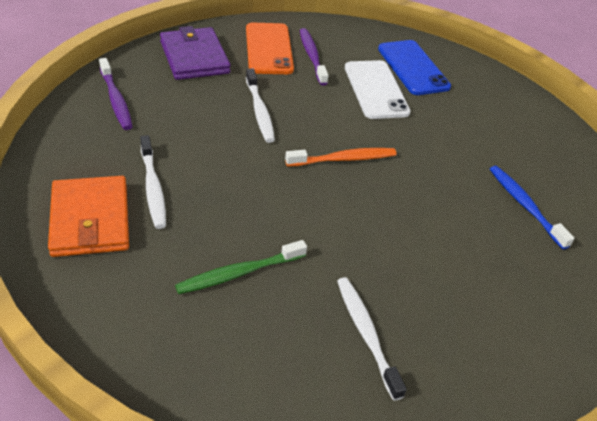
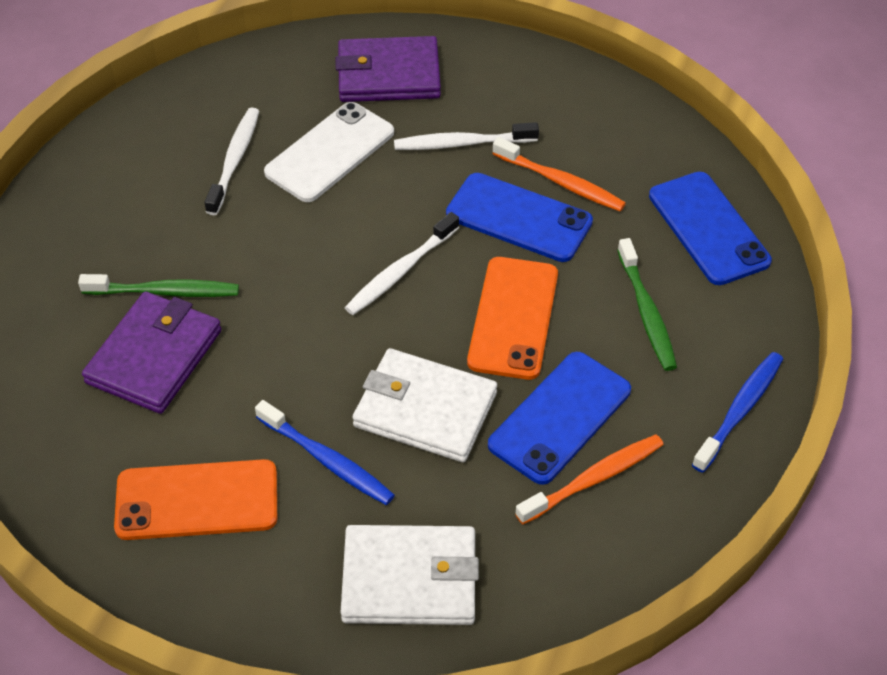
blue phone: 1 -> 3
blue toothbrush: 1 -> 2
green toothbrush: 1 -> 2
orange phone: 1 -> 2
orange toothbrush: 1 -> 2
orange wallet: 1 -> 0
purple toothbrush: 2 -> 0
purple wallet: 1 -> 2
white wallet: 0 -> 2

